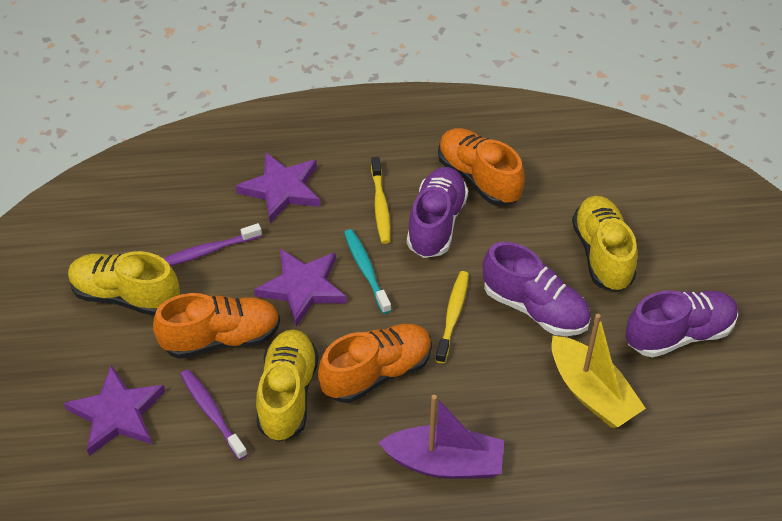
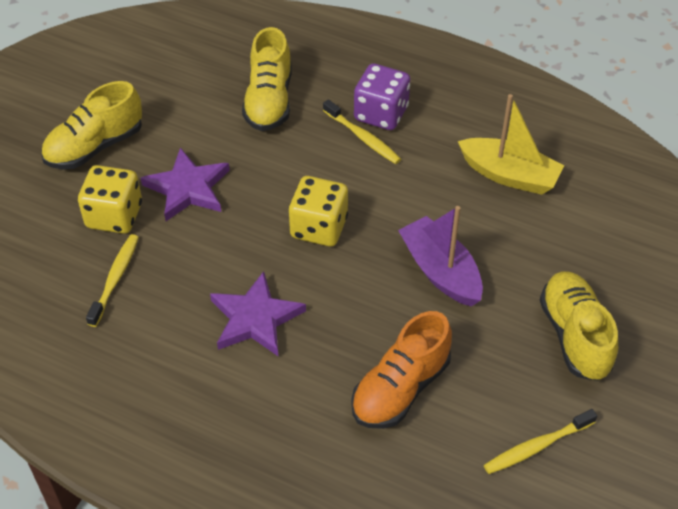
orange shoe: 3 -> 1
purple dice: 0 -> 1
purple shoe: 3 -> 0
purple star: 3 -> 2
purple toothbrush: 2 -> 0
turquoise toothbrush: 1 -> 0
yellow dice: 0 -> 2
yellow toothbrush: 2 -> 3

